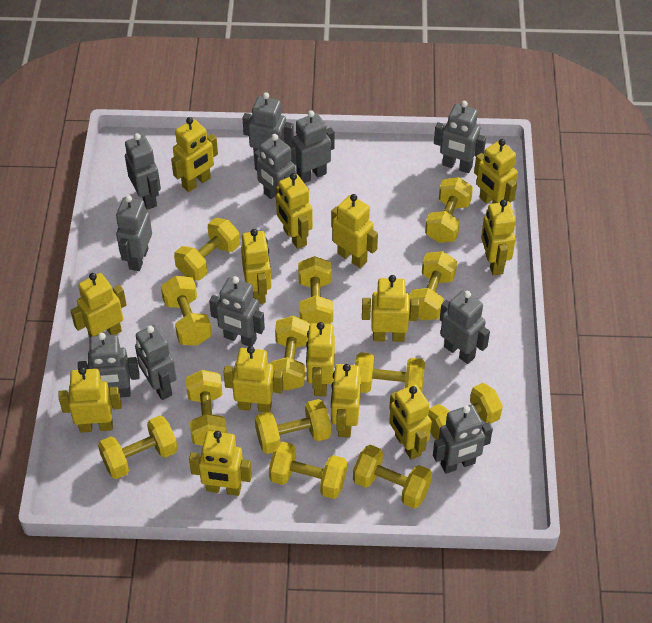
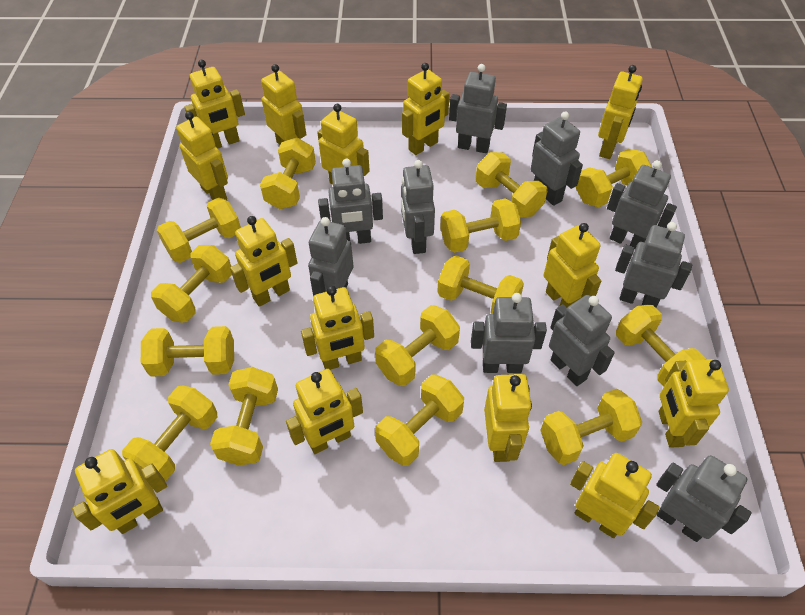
grey robot: 11 -> 10
yellow dumbbell: 13 -> 14

